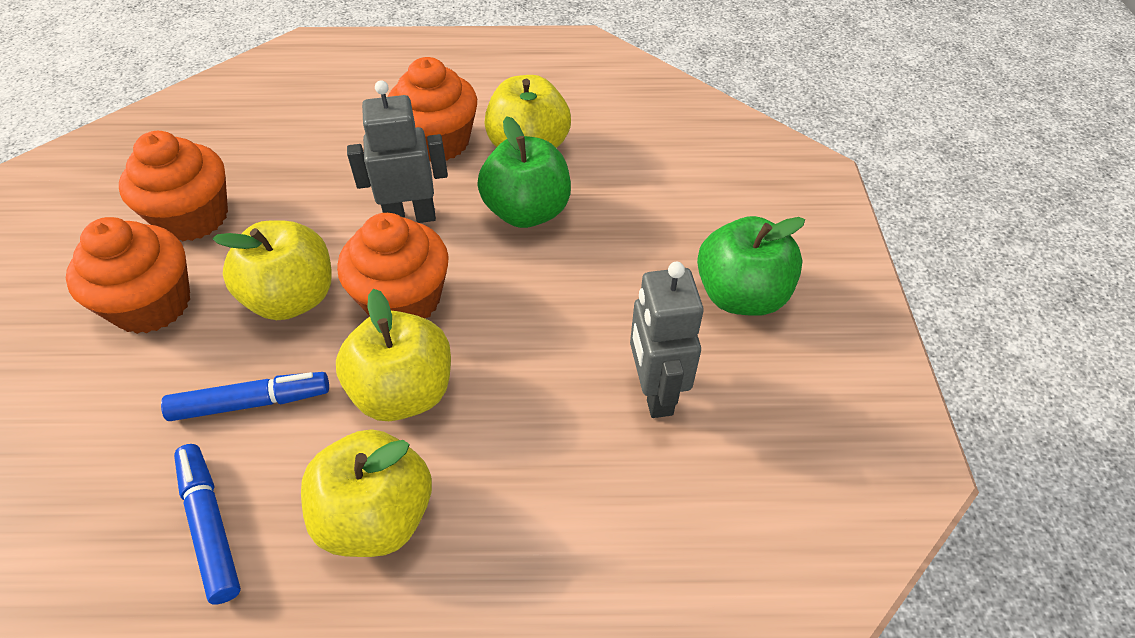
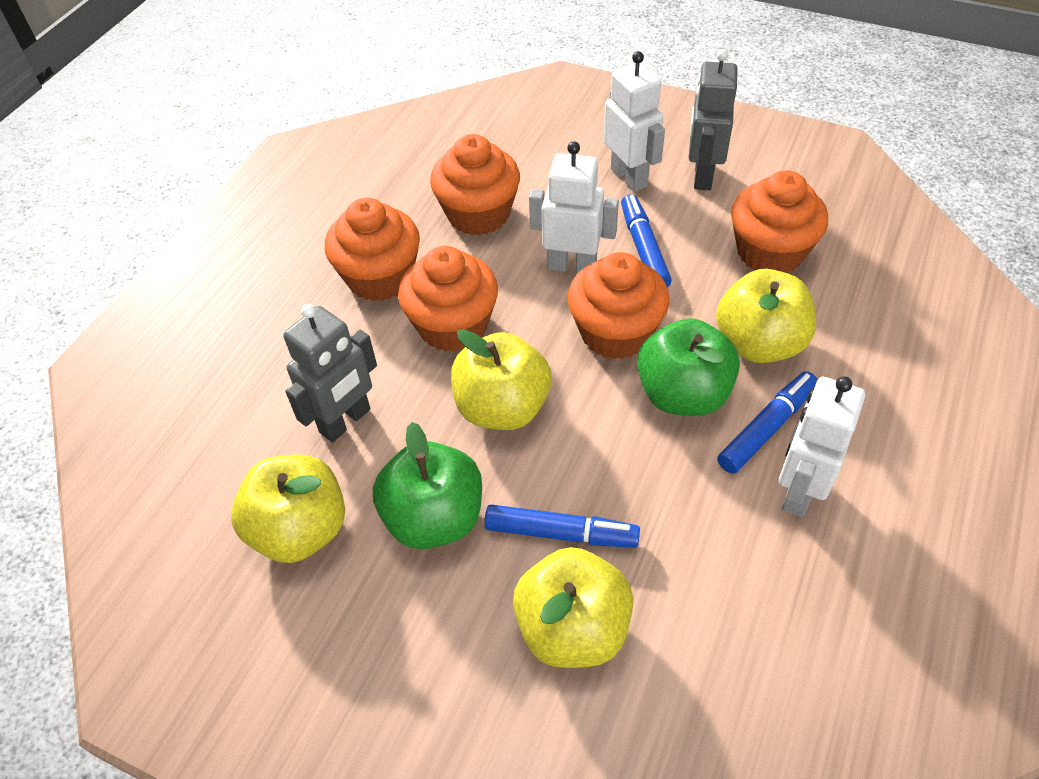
blue marker: 2 -> 3
orange cupcake: 4 -> 5
white robot: 0 -> 3

